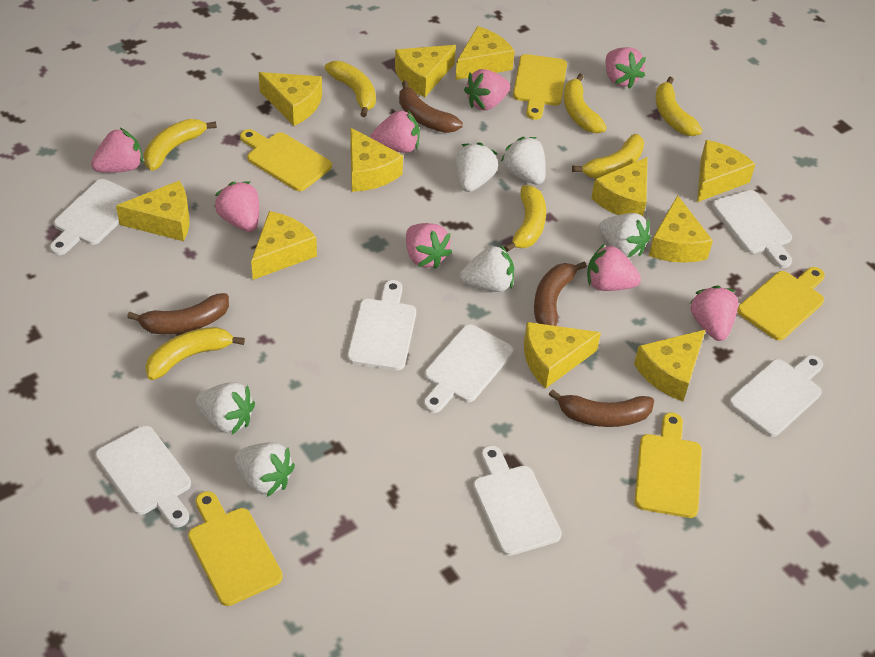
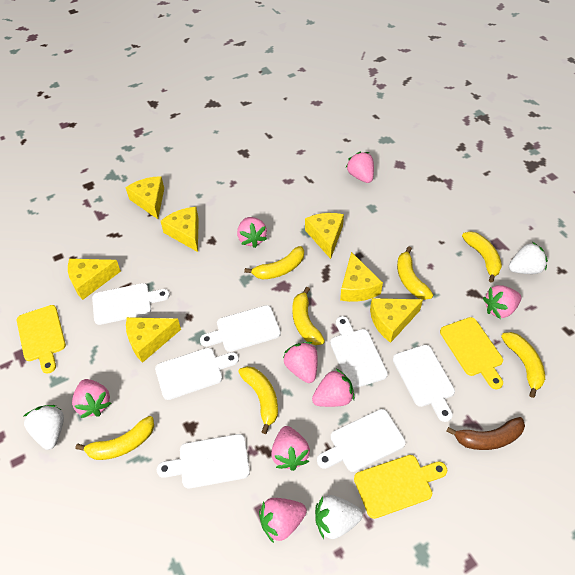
brown banana: 4 -> 1
white strawberry: 6 -> 3
yellow cheese: 11 -> 7
yellow cutting board: 5 -> 3

